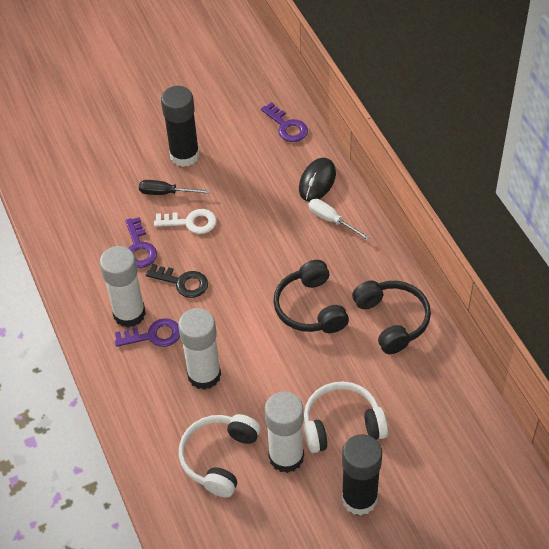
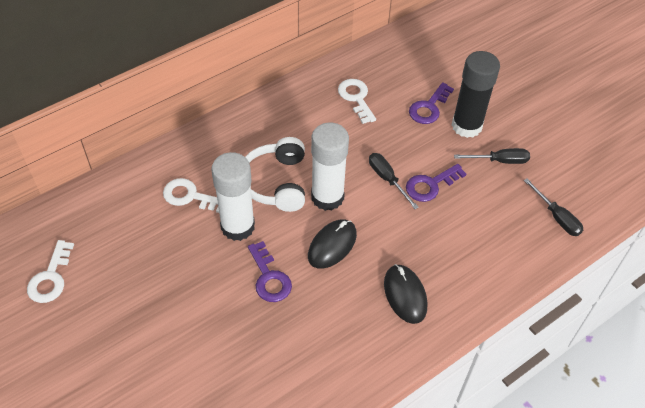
black glue stick: 2 -> 1
black headphones: 2 -> 0
black key: 1 -> 0
black mouse: 1 -> 2
black screwdriver: 1 -> 3
white glue stick: 3 -> 2
white headphones: 2 -> 1
white key: 1 -> 3
white screwdriver: 1 -> 0

